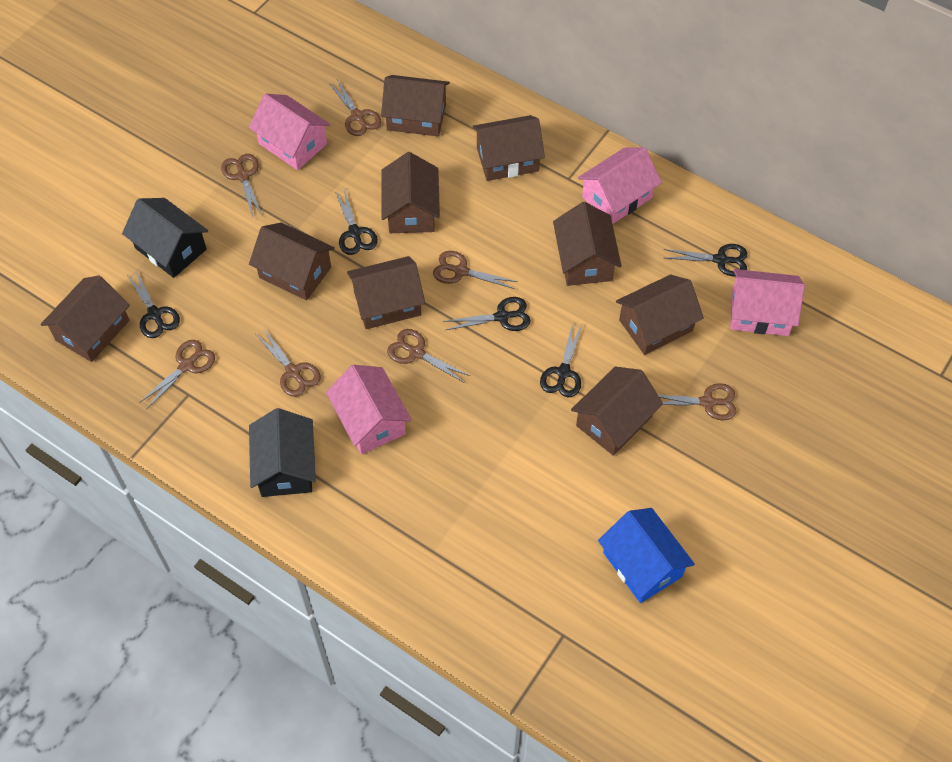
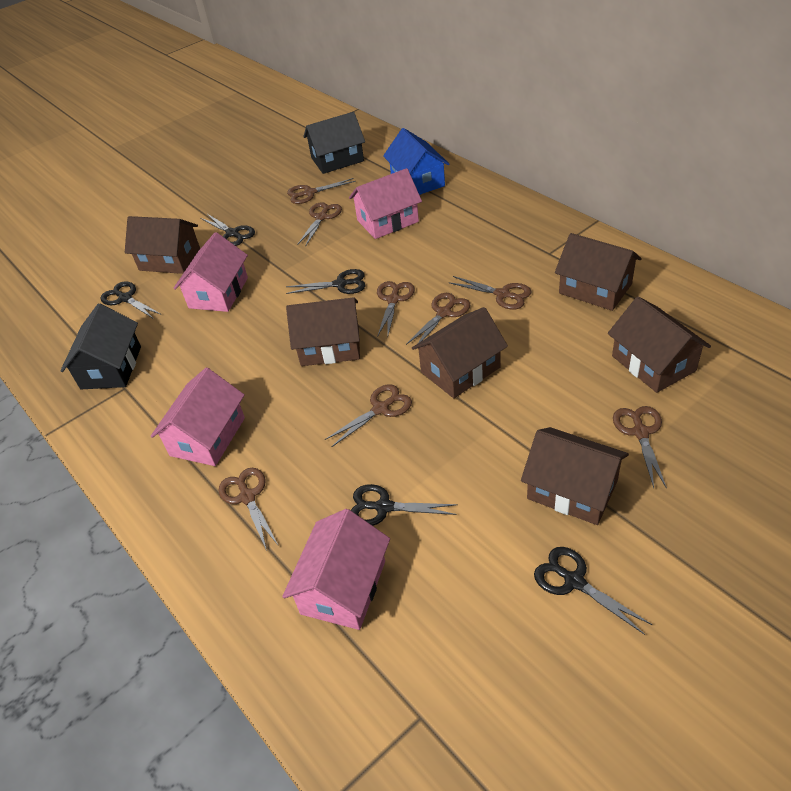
brown house: 9 -> 6
brown scissors: 7 -> 8

